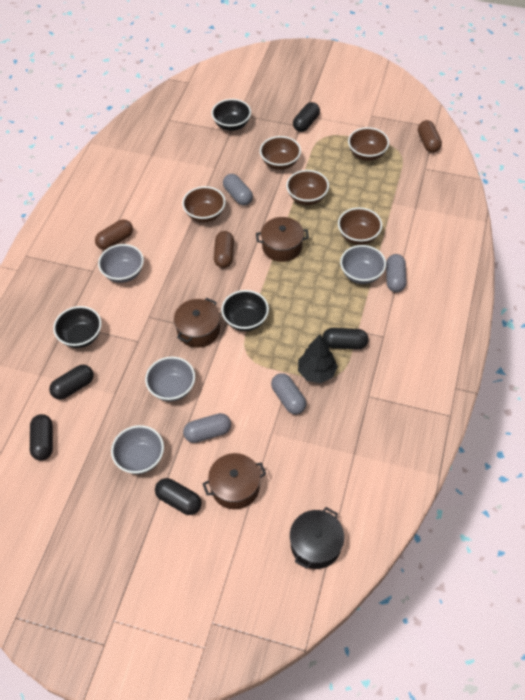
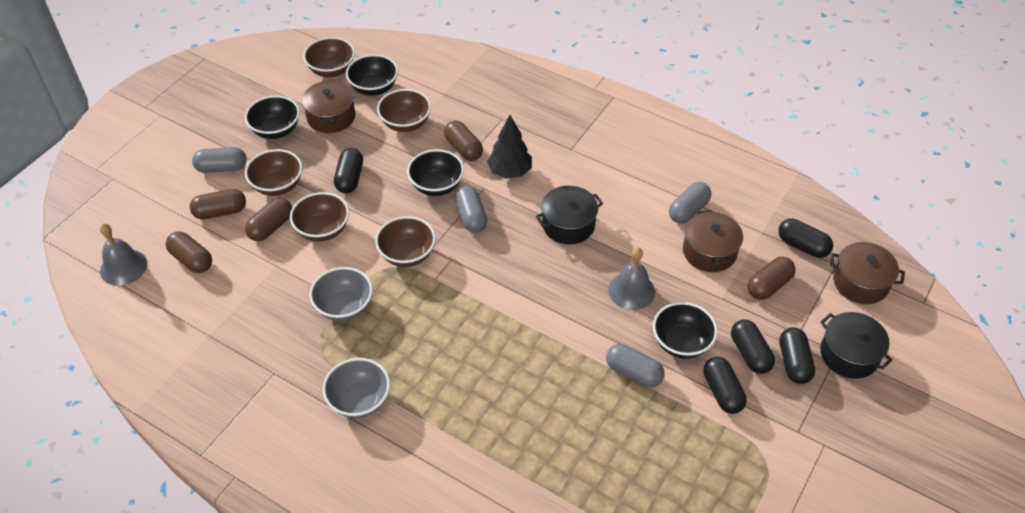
black bowl: 3 -> 4
black pot: 1 -> 2
brown capsule: 3 -> 5
grey bell: 0 -> 2
grey bowl: 4 -> 2

